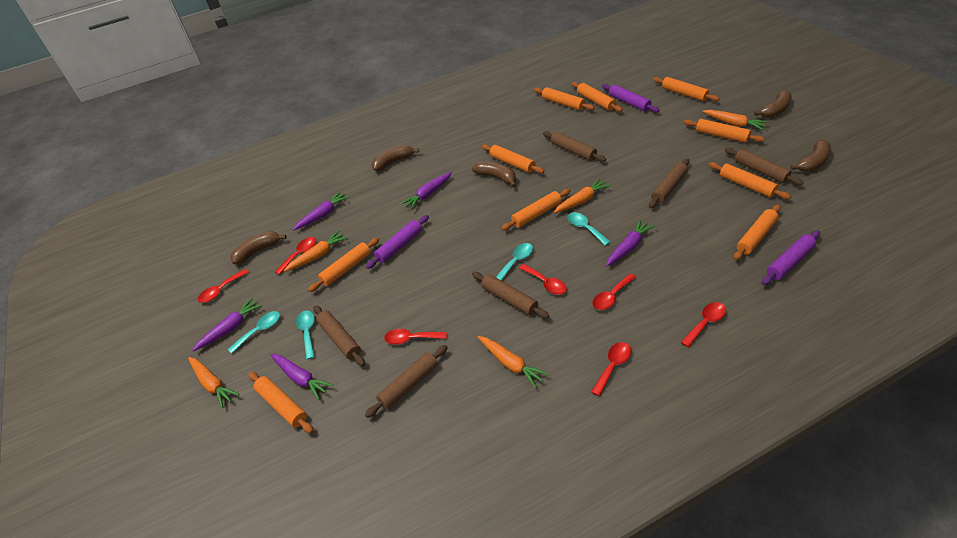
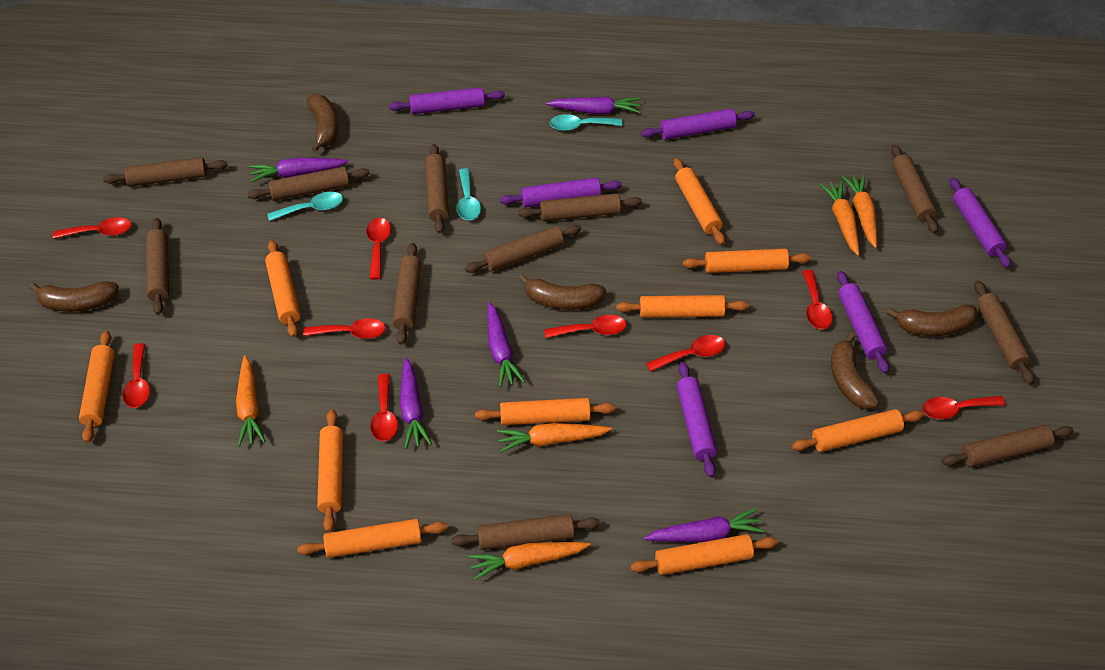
brown rolling pin: 6 -> 11
purple rolling pin: 3 -> 6
red spoon: 7 -> 9
turquoise spoon: 4 -> 3

